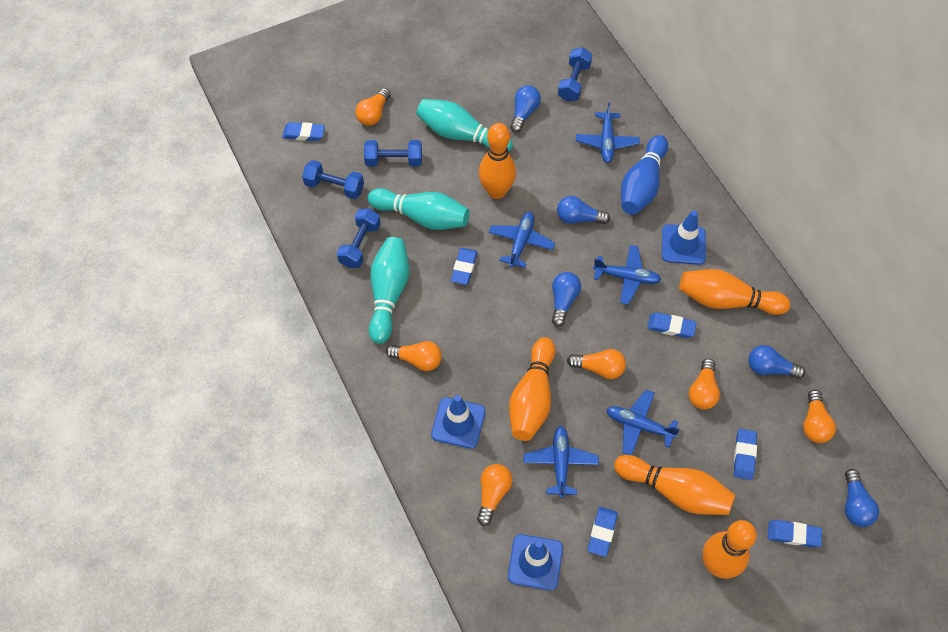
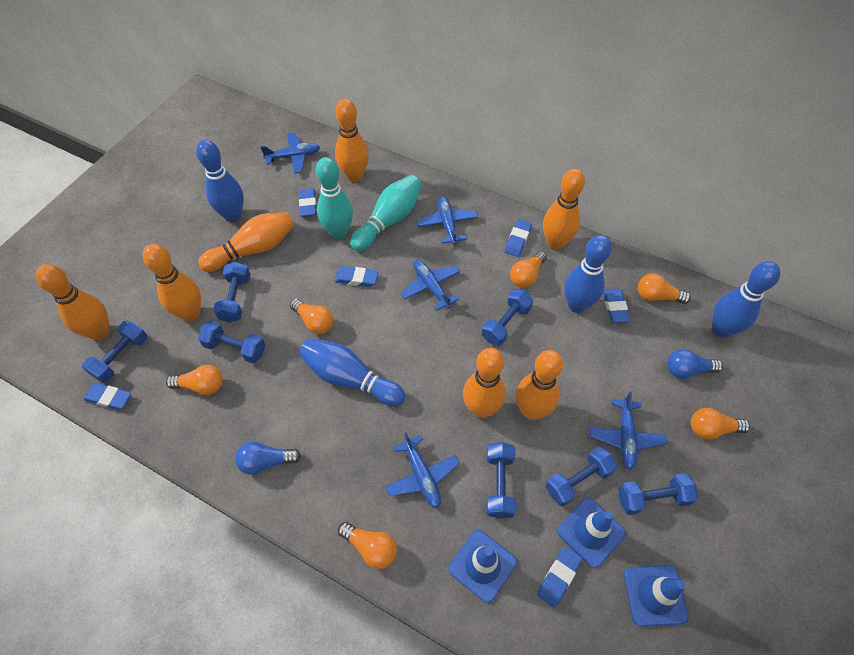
blue bowling pin: 1 -> 4
blue dumbbell: 4 -> 7
blue light bulb: 5 -> 2
orange bowling pin: 5 -> 7
turquoise bowling pin: 3 -> 2

